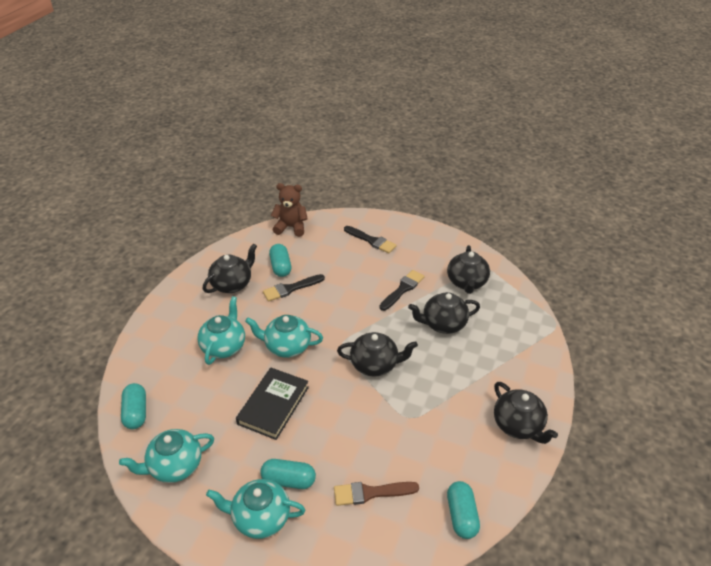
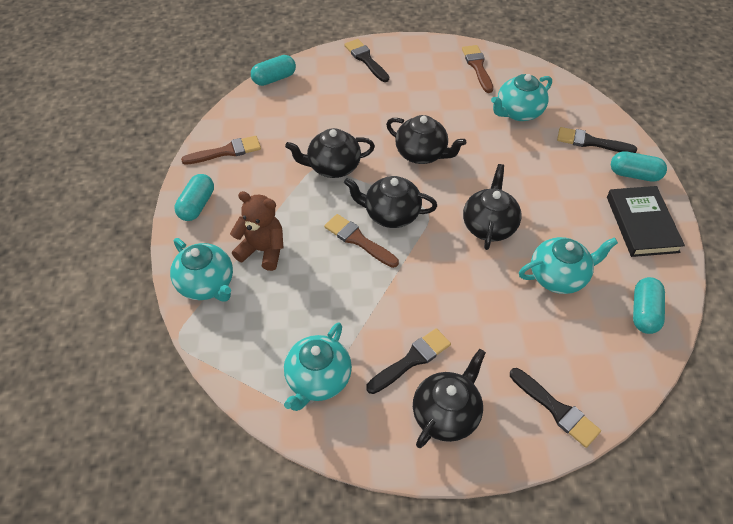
black brush: 3 -> 4
brown brush: 1 -> 3

